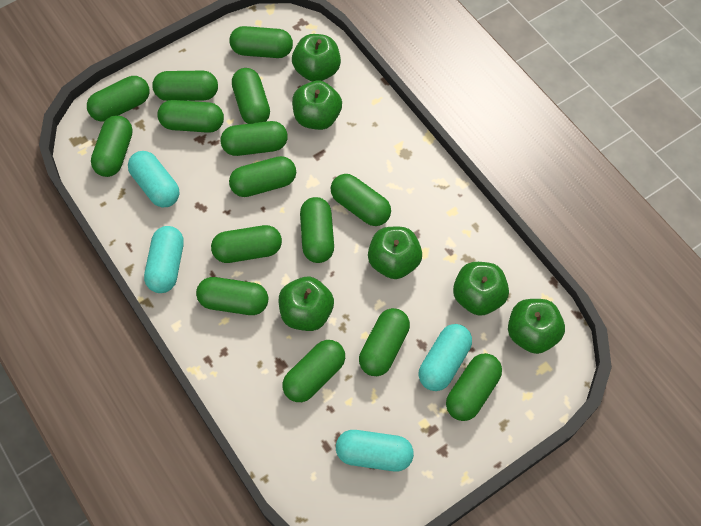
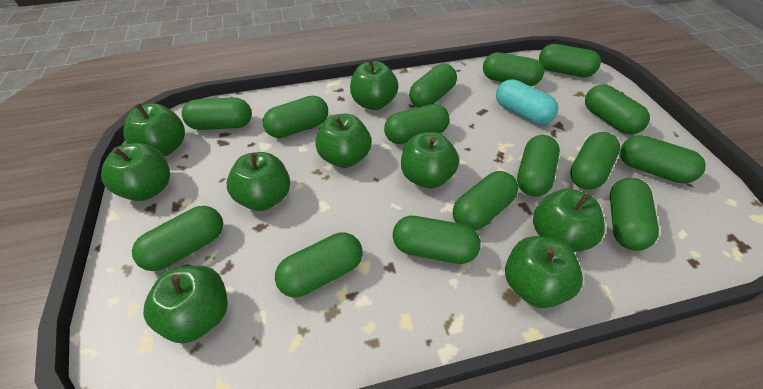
green apple: 6 -> 9
turquoise capsule: 4 -> 1

